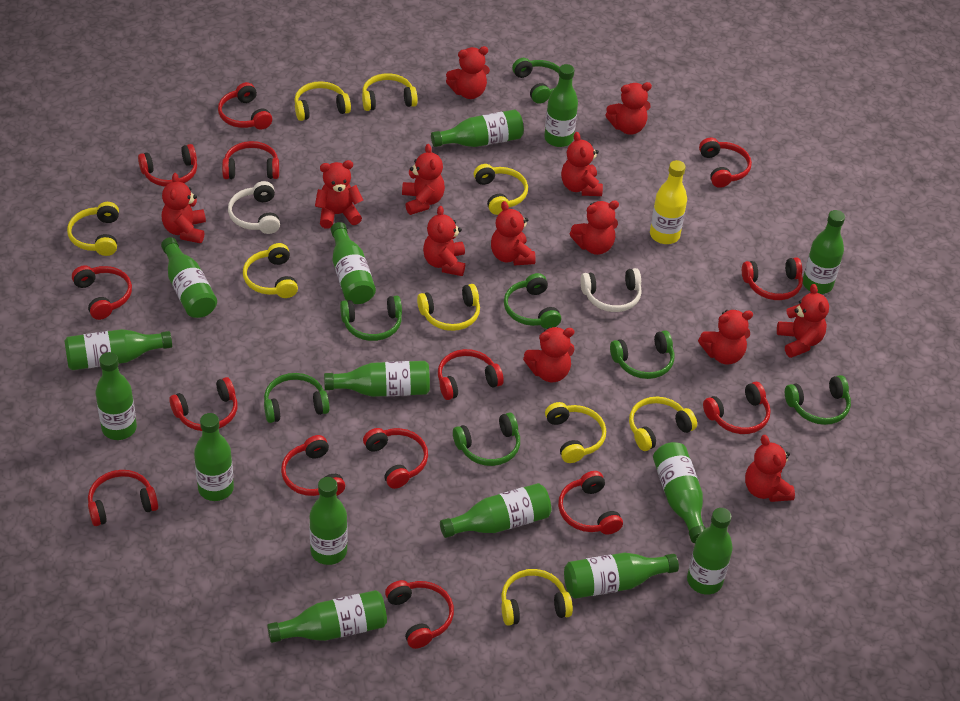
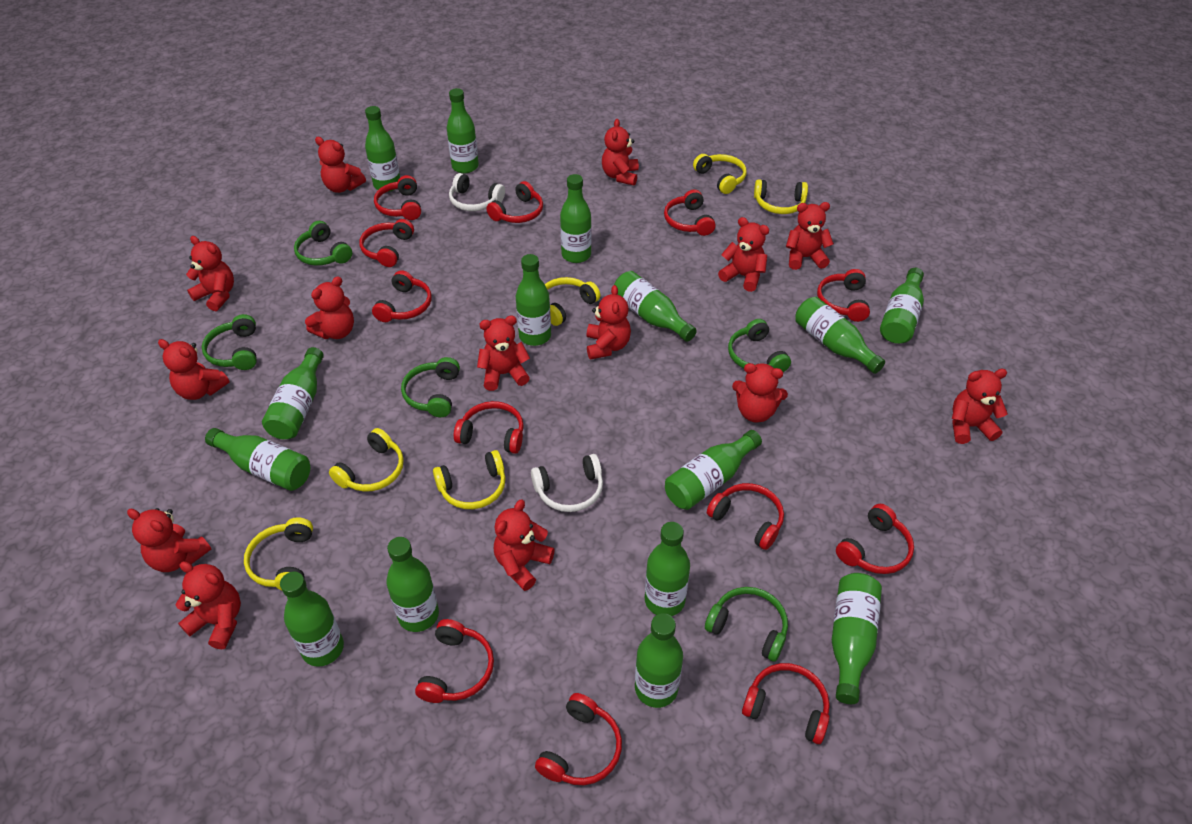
green headphones: 7 -> 5
red headphones: 14 -> 12
red teddy bear: 13 -> 14
yellow bottle: 1 -> 0
yellow headphones: 9 -> 6

